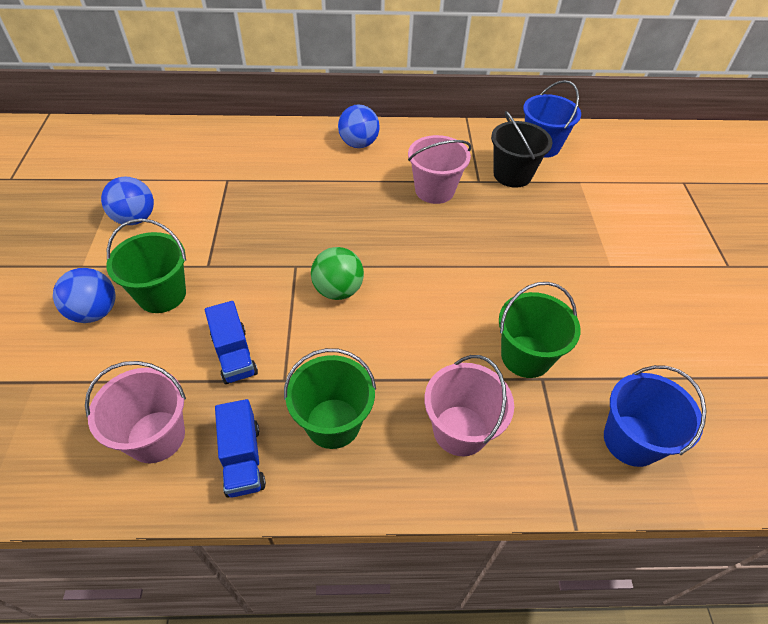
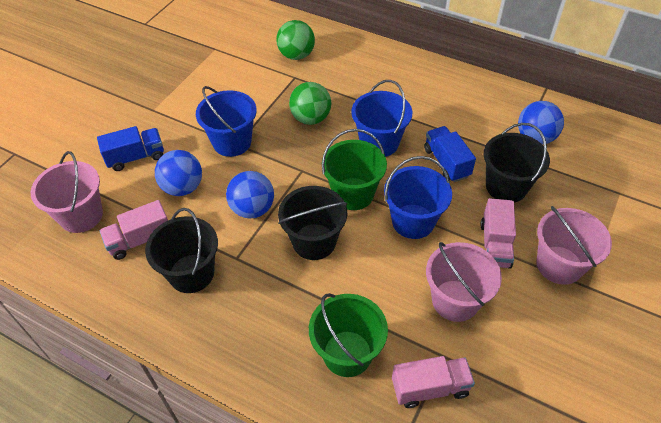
black bucket: 1 -> 3
blue bucket: 2 -> 3
green ball: 1 -> 2
green bucket: 3 -> 2
pink truck: 0 -> 3

